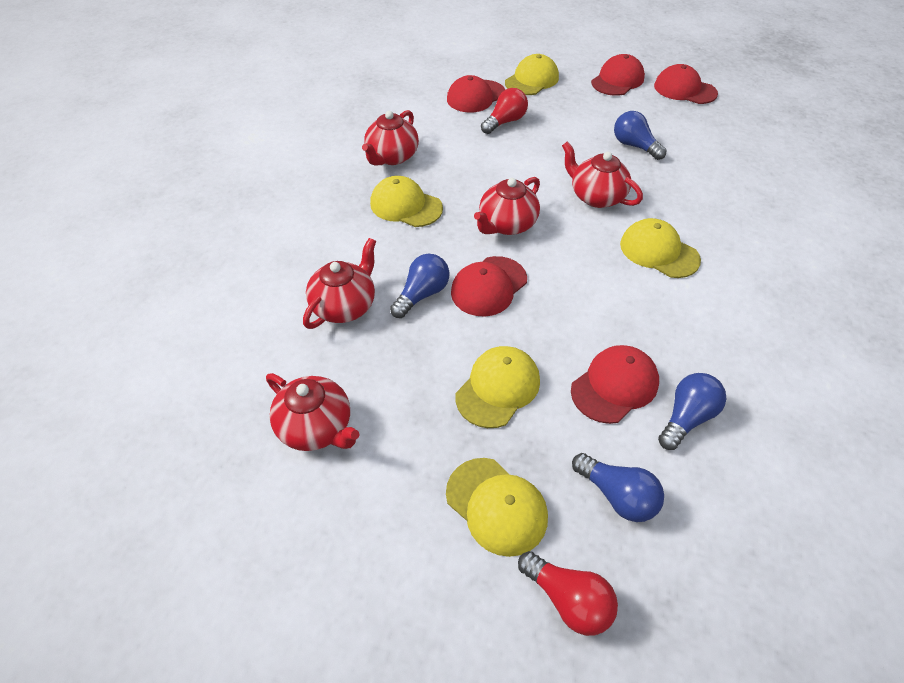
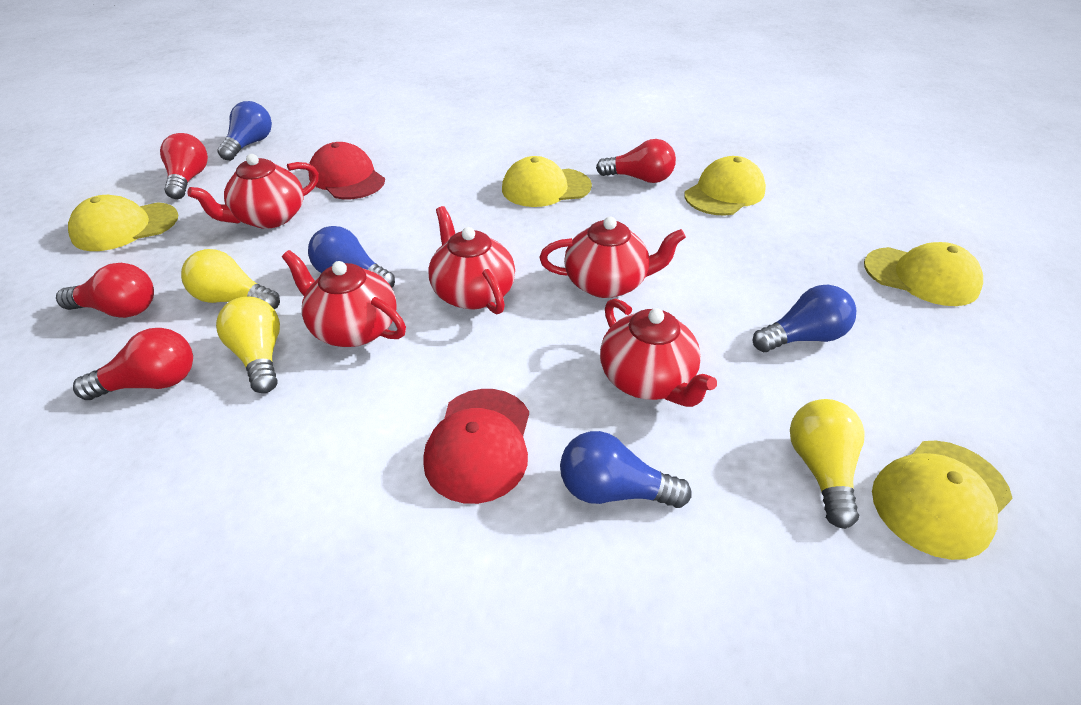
red cap: 5 -> 2
red light bulb: 2 -> 4
yellow light bulb: 0 -> 3

